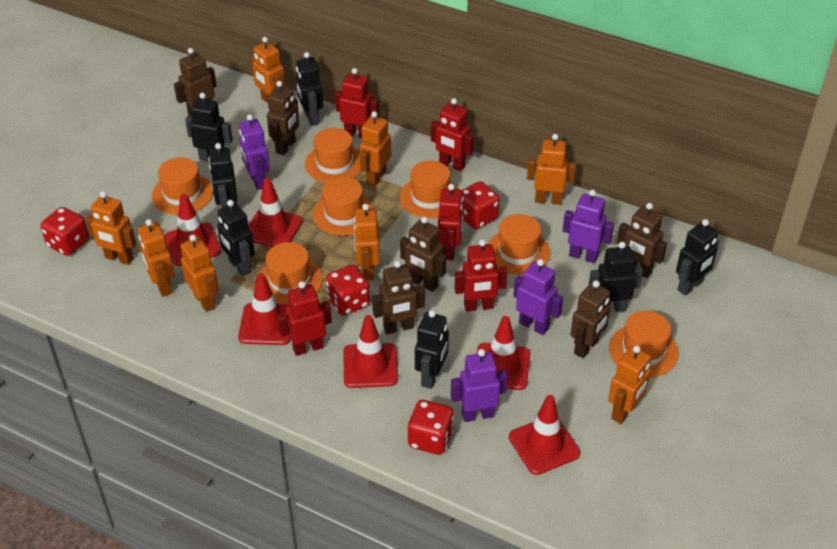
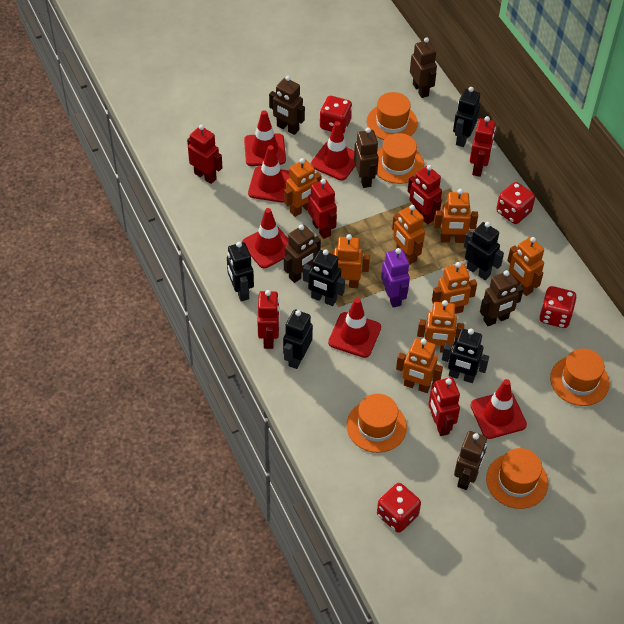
black robot: 7 -> 6
orange hat: 7 -> 5
purple robot: 4 -> 1
red robot: 5 -> 6

